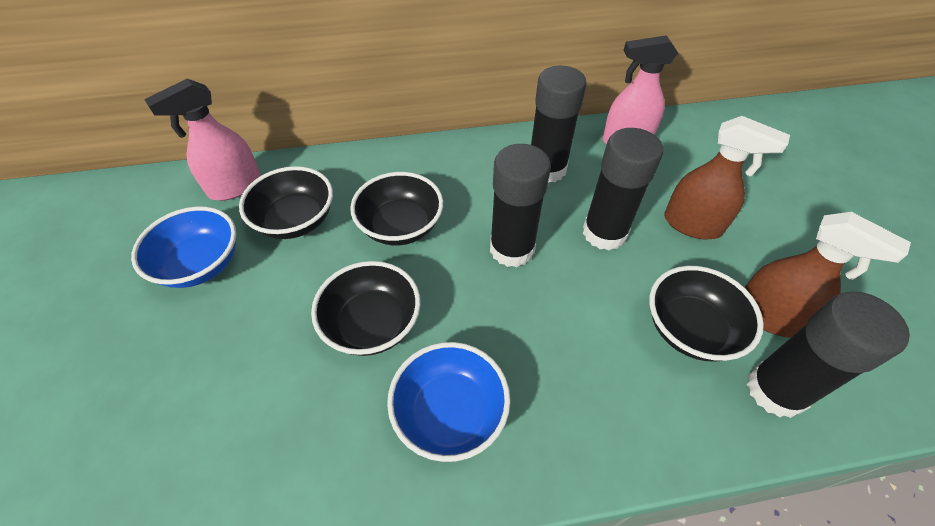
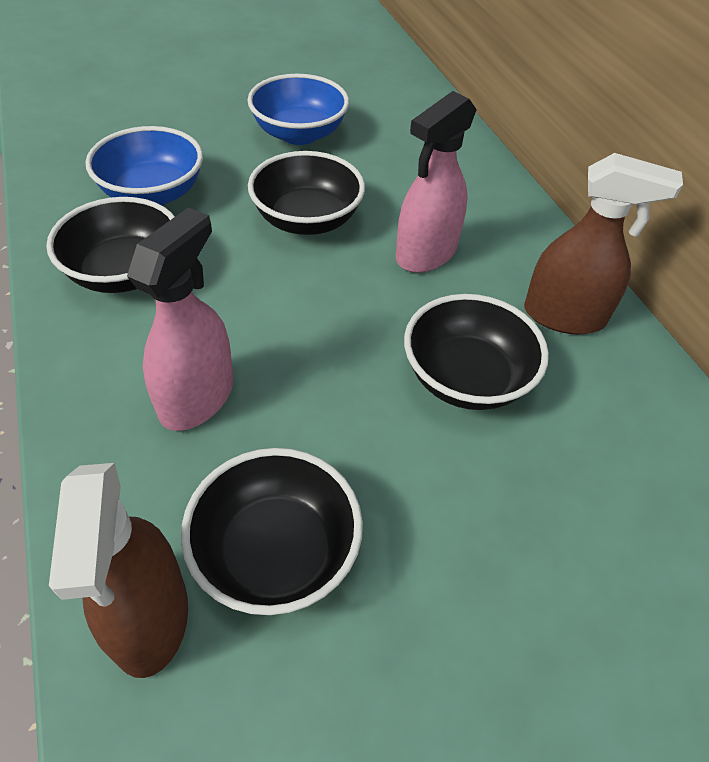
black glue stick: 4 -> 0

